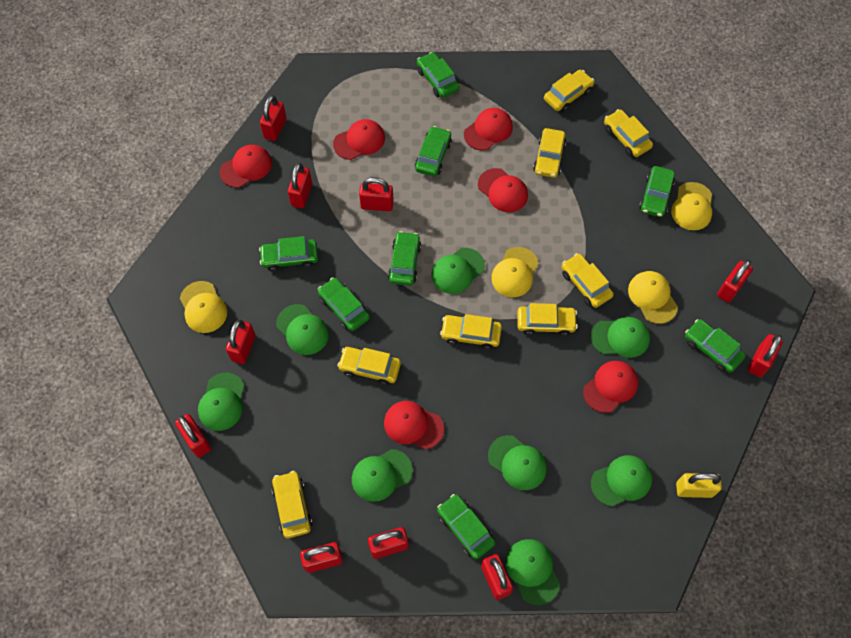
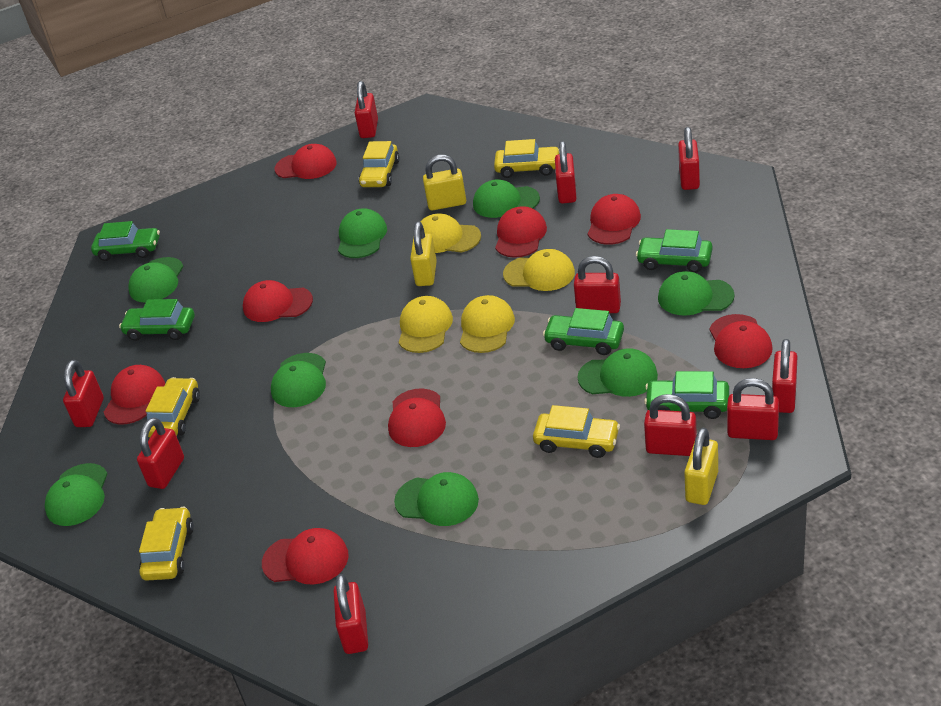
green car: 8 -> 5
red cap: 6 -> 8
yellow car: 8 -> 5
yellow padlock: 1 -> 3

